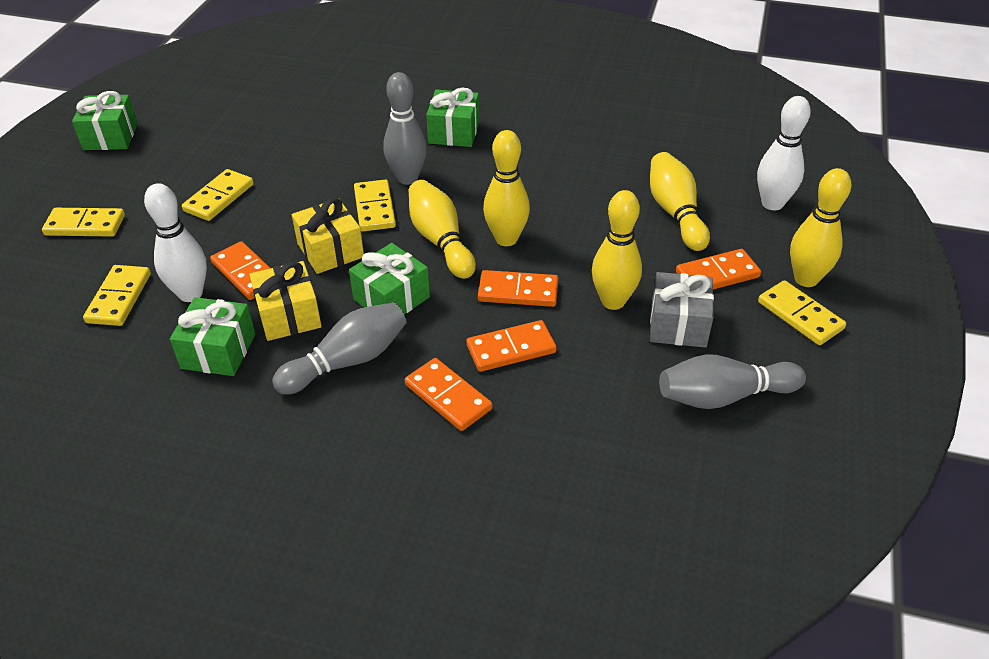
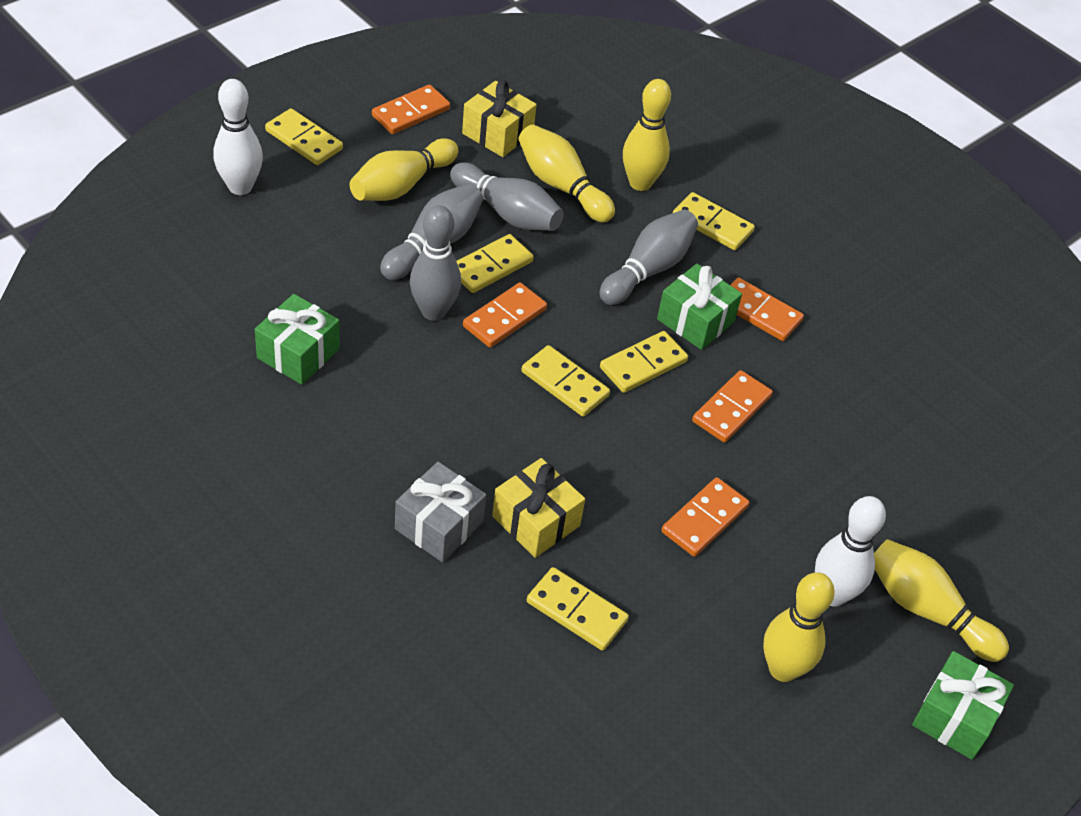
green gift: 4 -> 3
grey bowling pin: 3 -> 4
yellow domino: 5 -> 6

